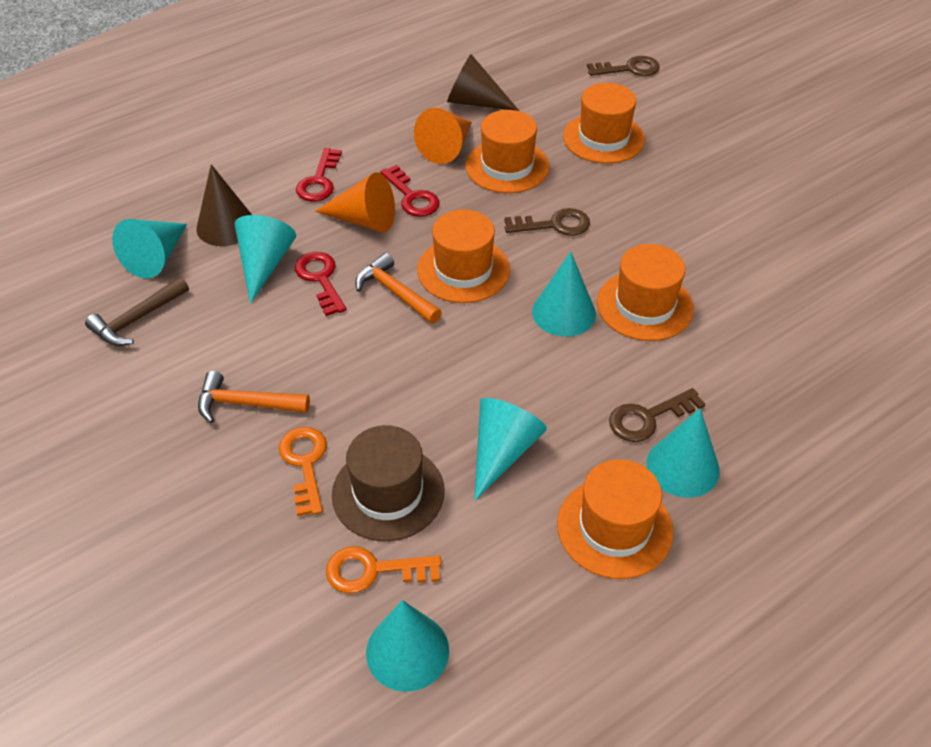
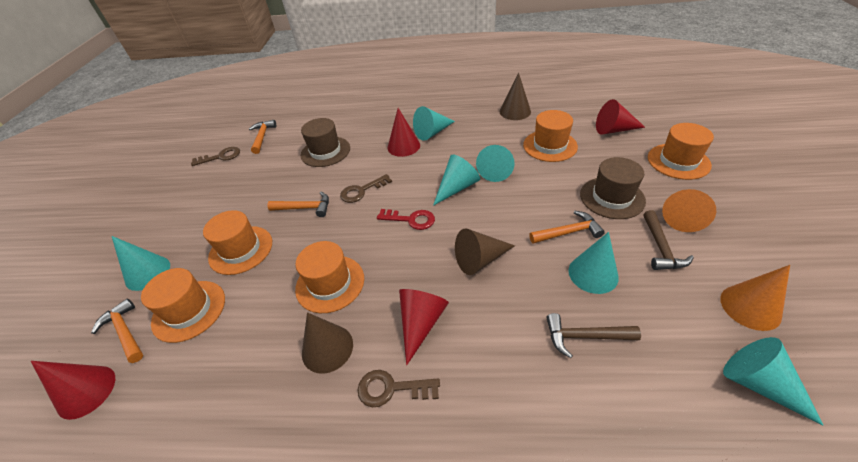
brown cone: 2 -> 3
brown hammer: 1 -> 2
brown hat: 1 -> 2
orange hammer: 2 -> 4
orange key: 2 -> 0
red cone: 0 -> 4
red key: 3 -> 1

